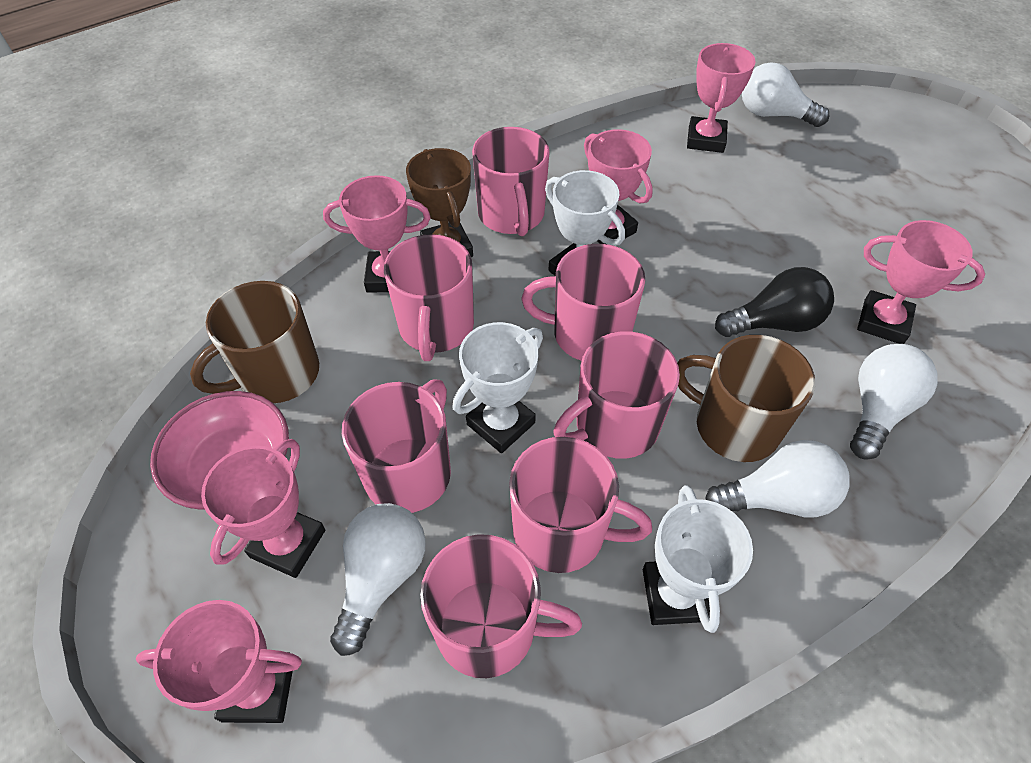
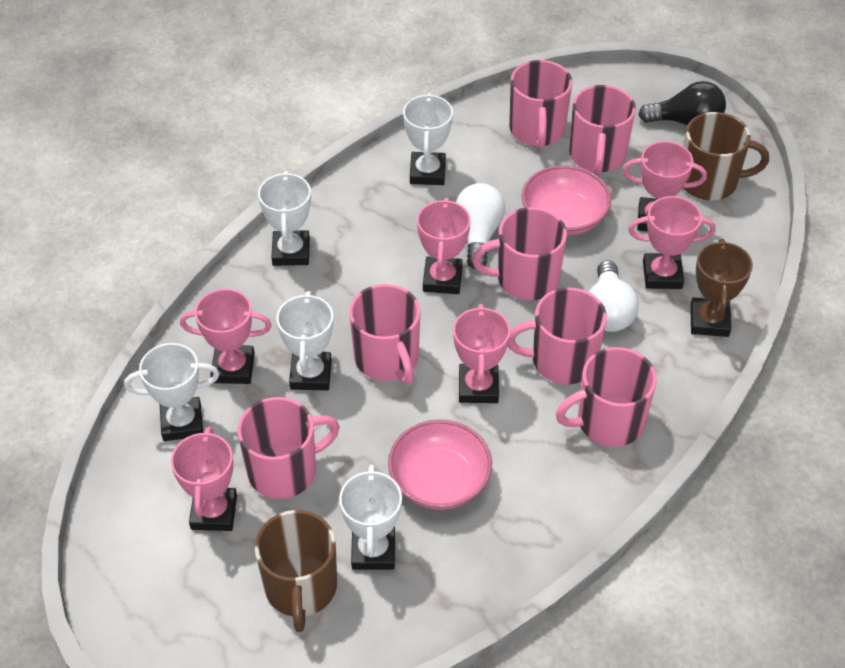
pink bowl: 1 -> 2
white light bulb: 4 -> 2
white trophy: 3 -> 5

